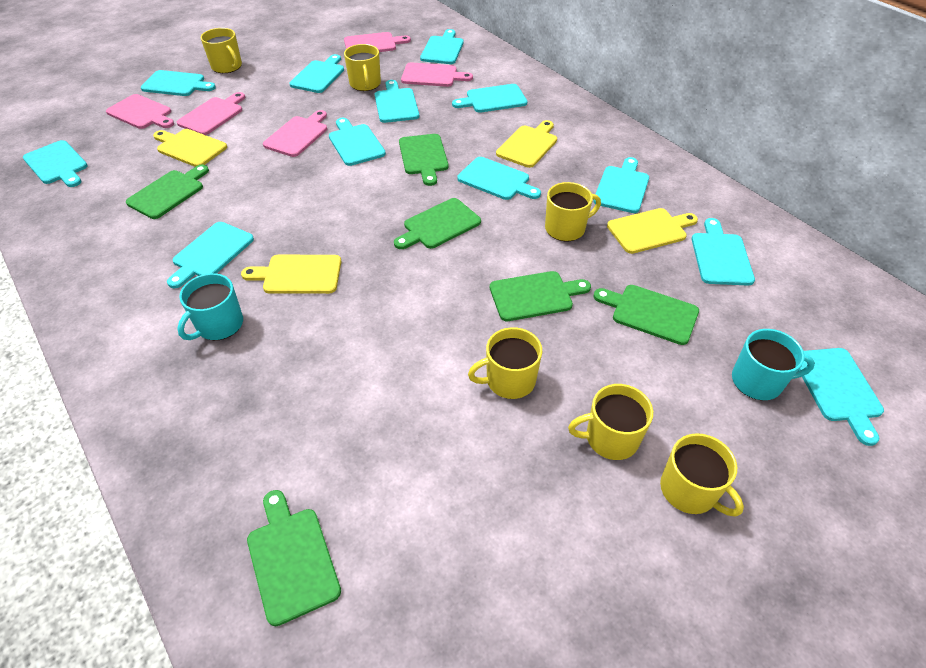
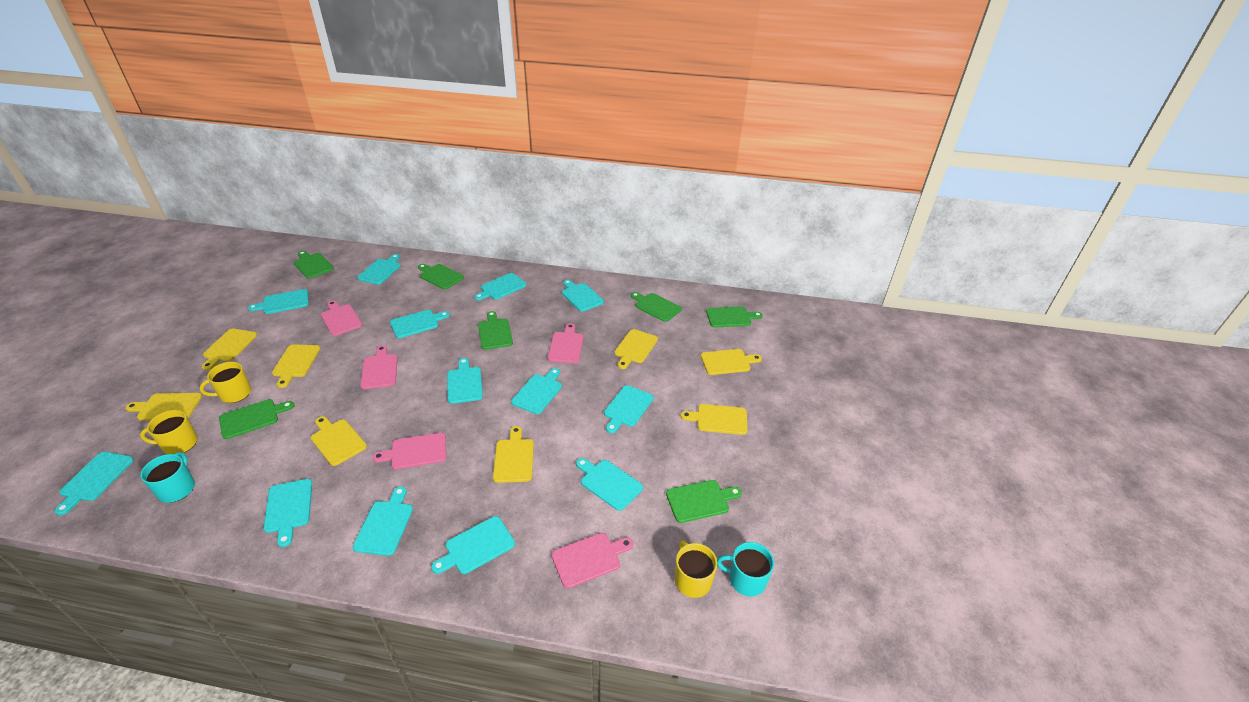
green cutting board: 6 -> 7
turquoise cutting board: 12 -> 13
yellow cutting board: 4 -> 8
yellow mug: 6 -> 3

